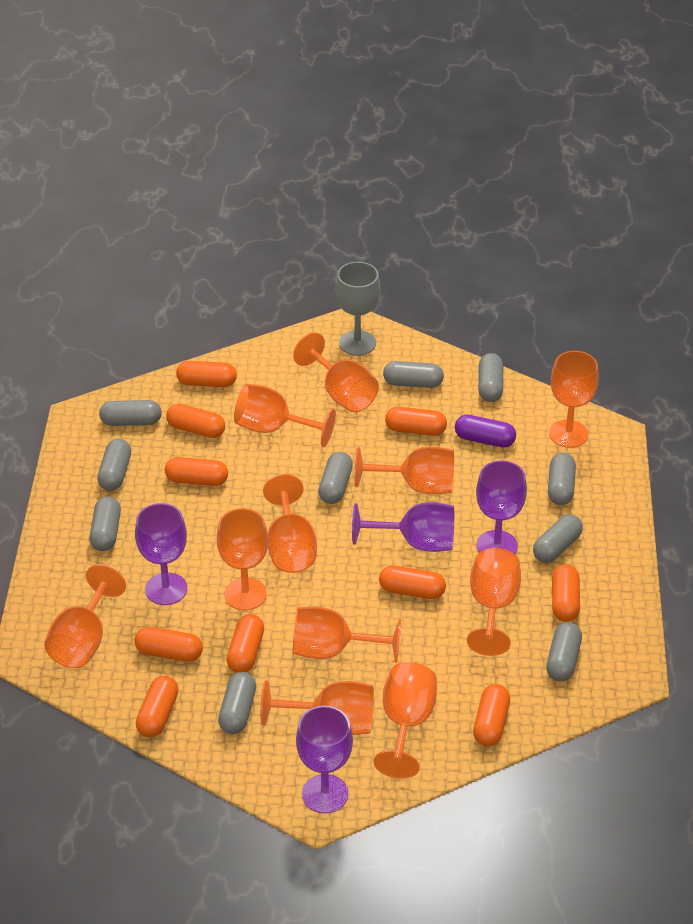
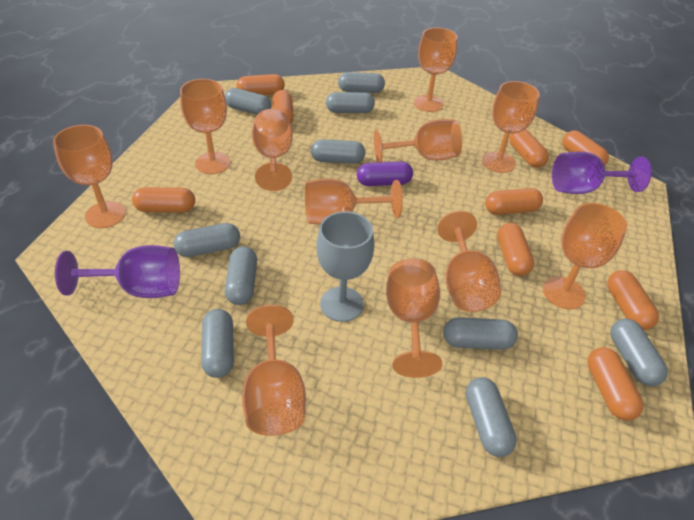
orange capsule: 10 -> 9
purple goblet: 4 -> 2

